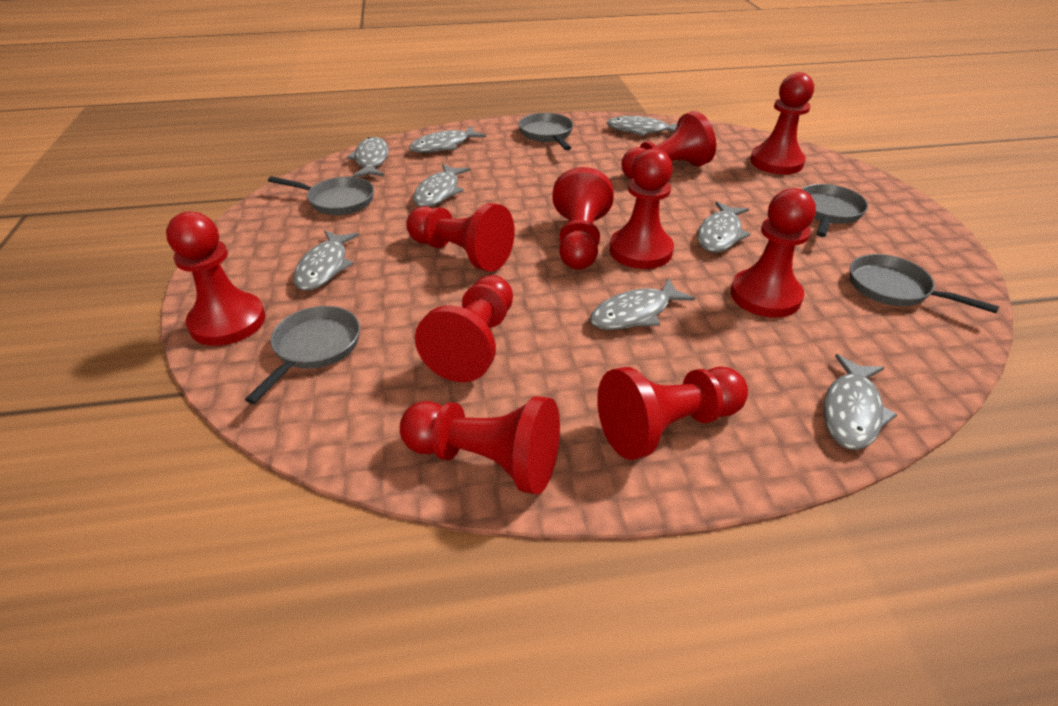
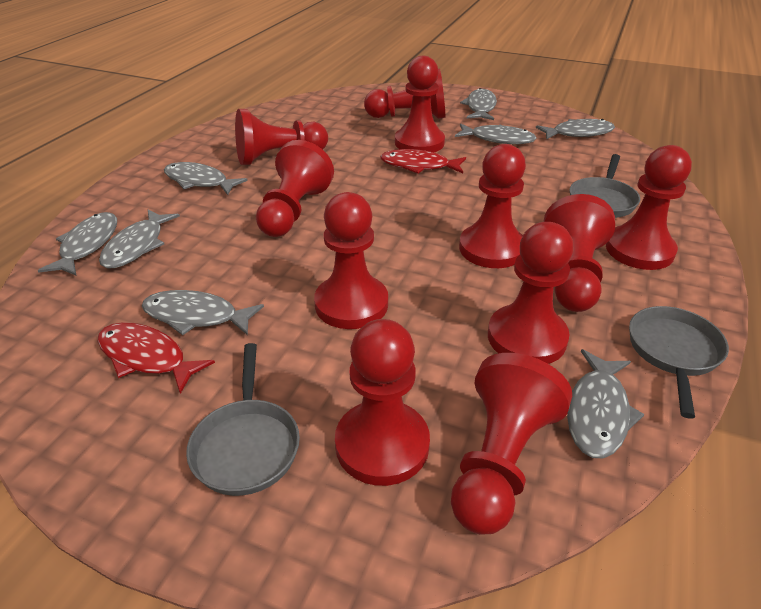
grey pan: 5 -> 3
red fish: 0 -> 2
red pawn: 10 -> 11

